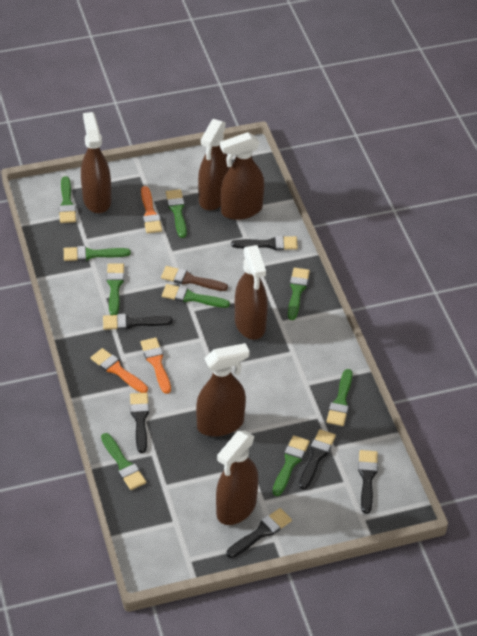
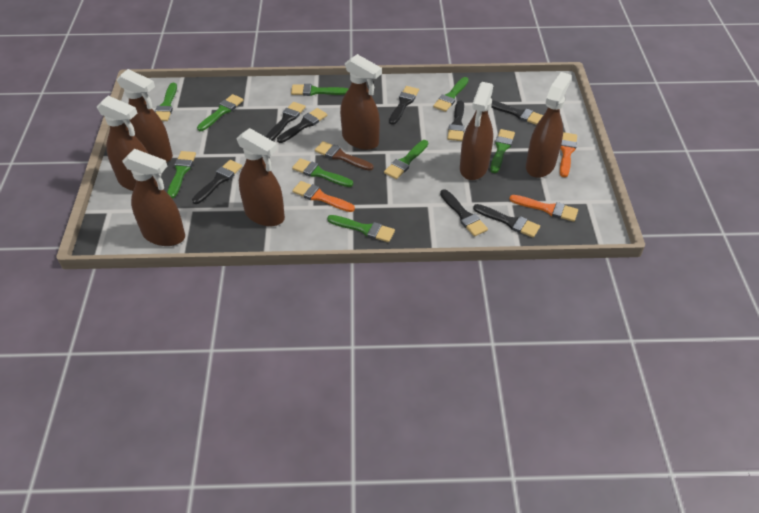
black brush: 6 -> 8
brown spray bottle: 6 -> 7

